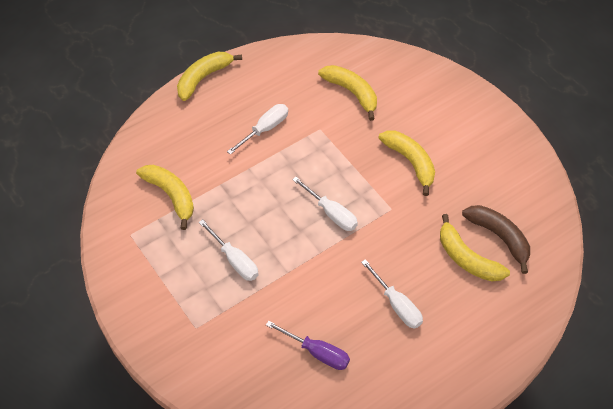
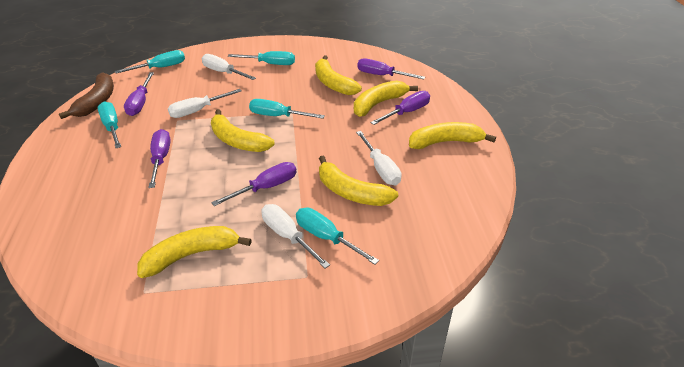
purple screwdriver: 1 -> 5
turquoise screwdriver: 0 -> 5
yellow banana: 5 -> 6

